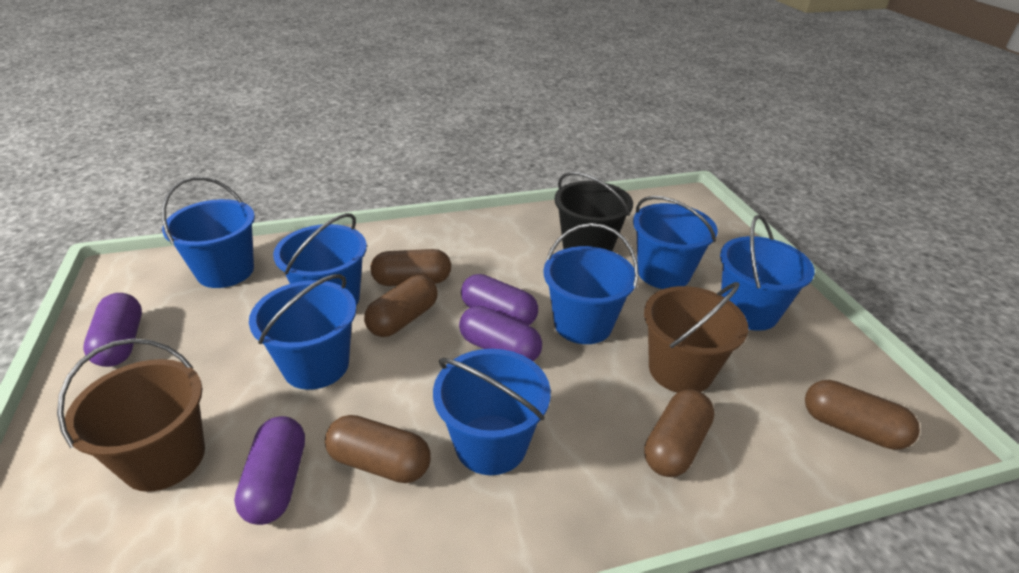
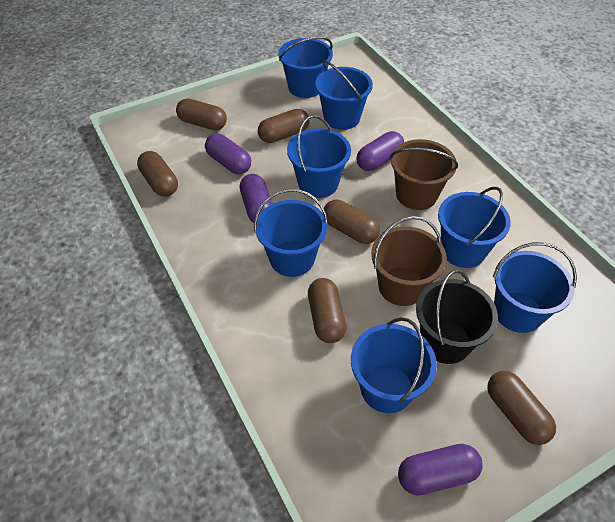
brown capsule: 5 -> 6

